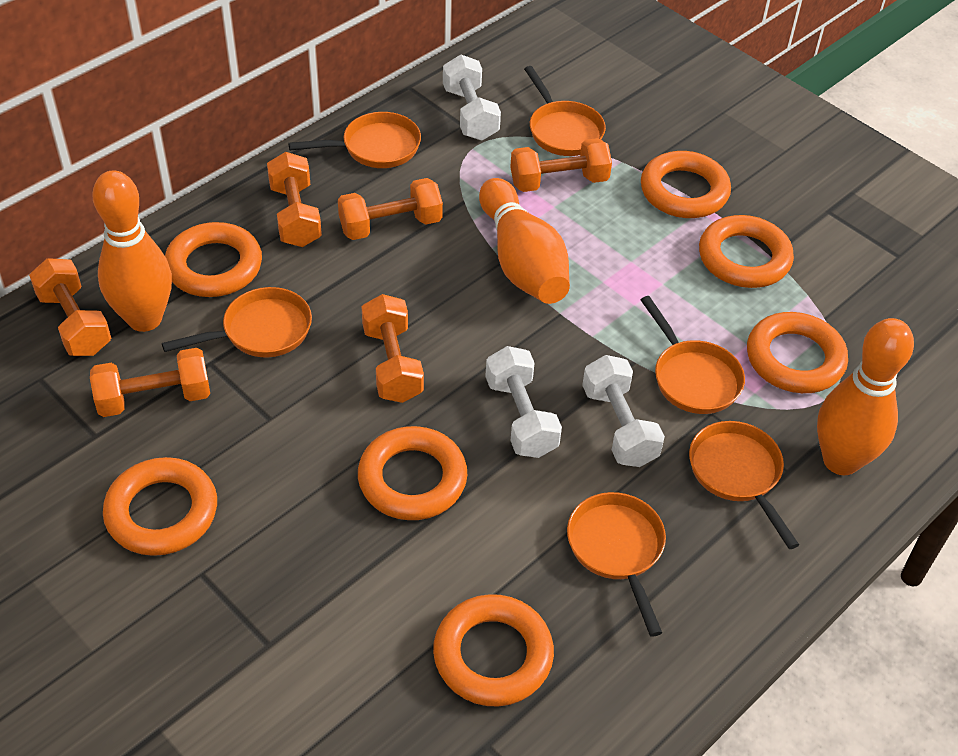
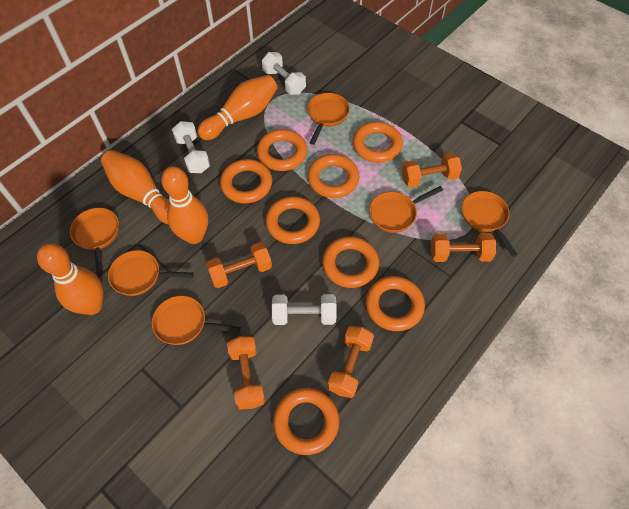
orange bowling pin: 3 -> 4
orange dumbbell: 6 -> 5
orange ring: 7 -> 8

